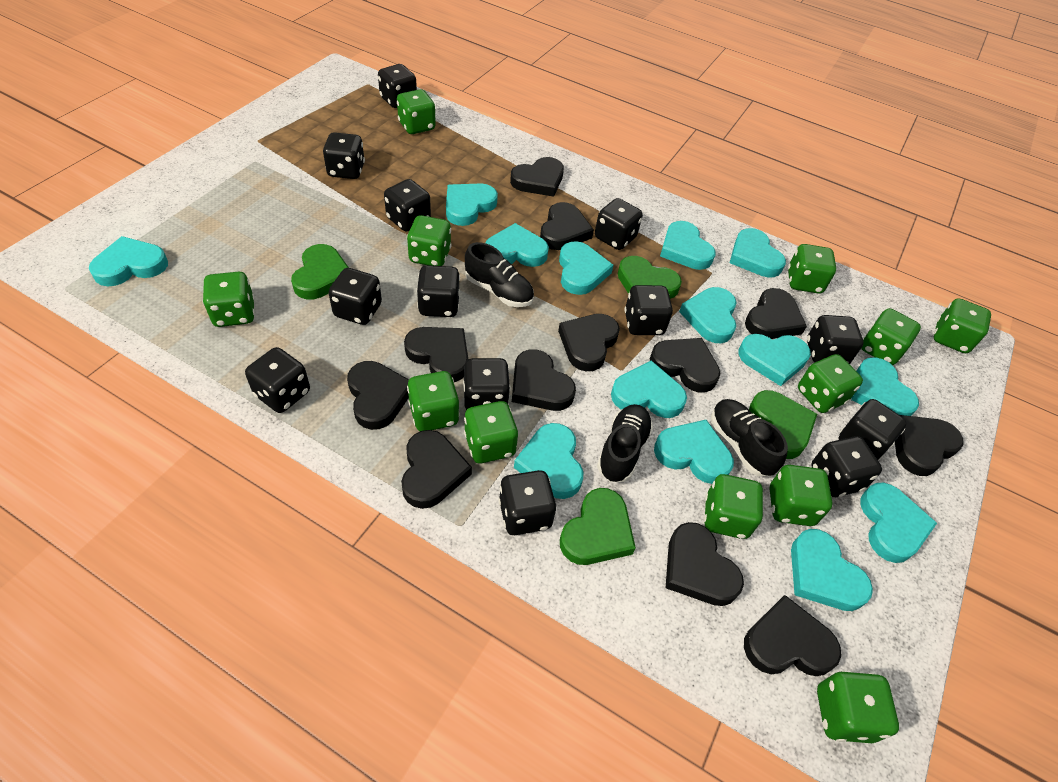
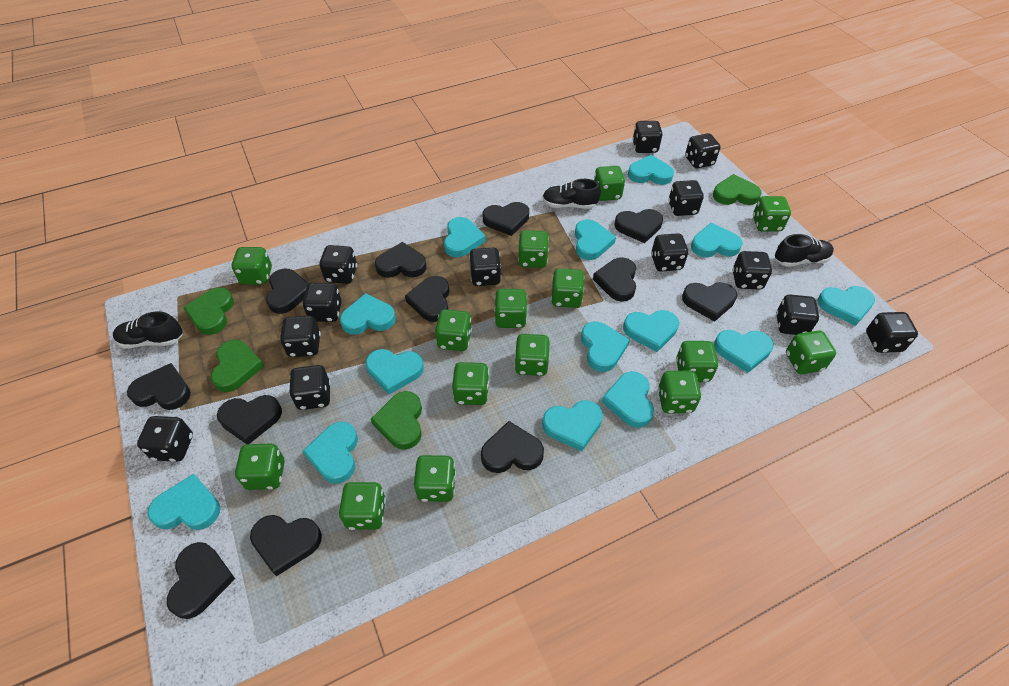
green dice: 12 -> 15

